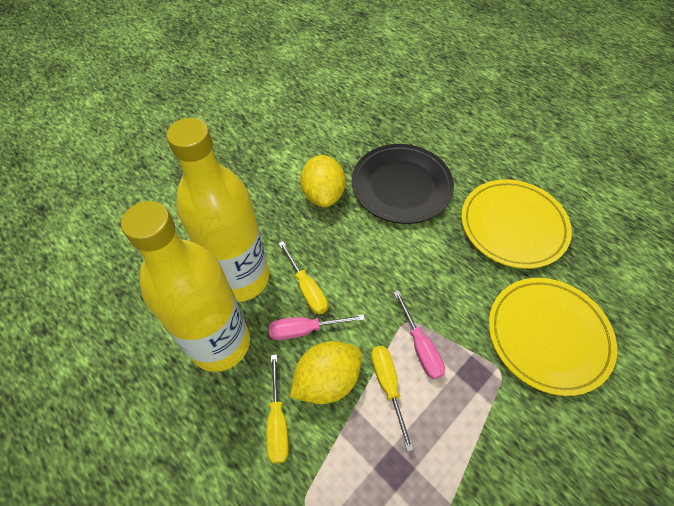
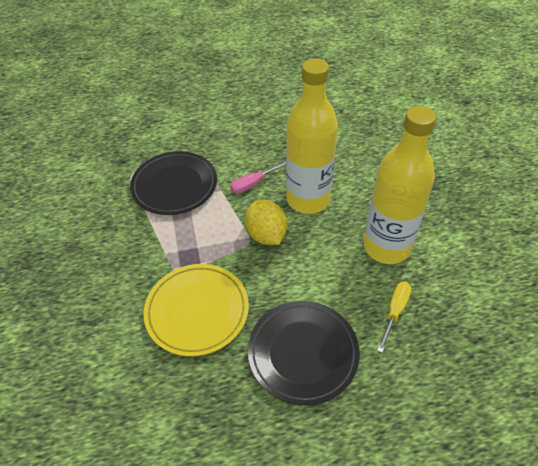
black plate: 1 -> 2
pink screwdriver: 2 -> 1
yellow lemon: 2 -> 1
yellow plate: 2 -> 1
yellow screwdriver: 3 -> 1

